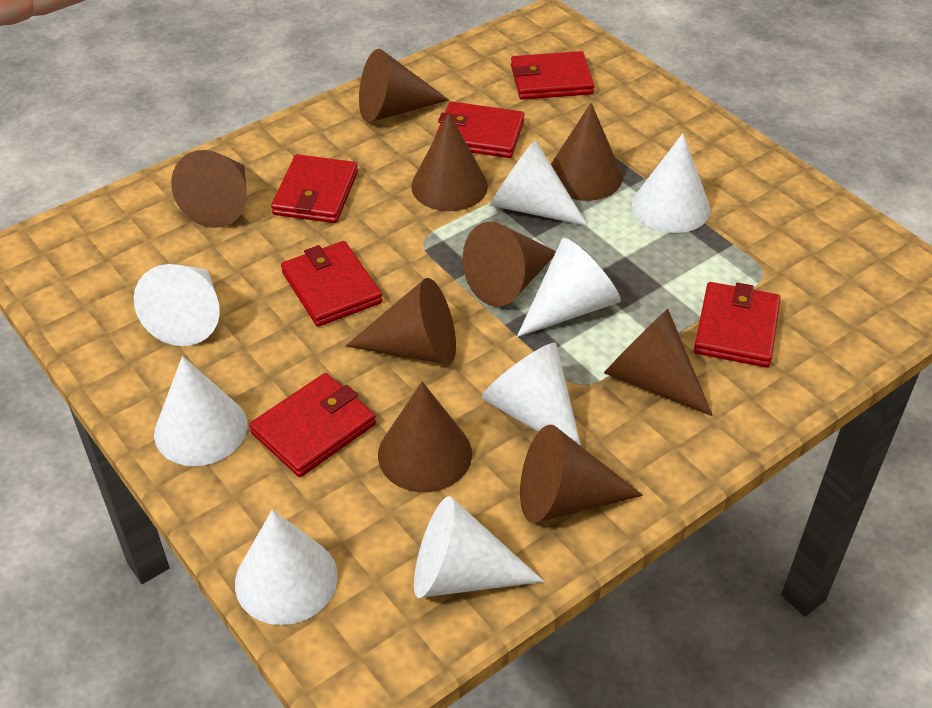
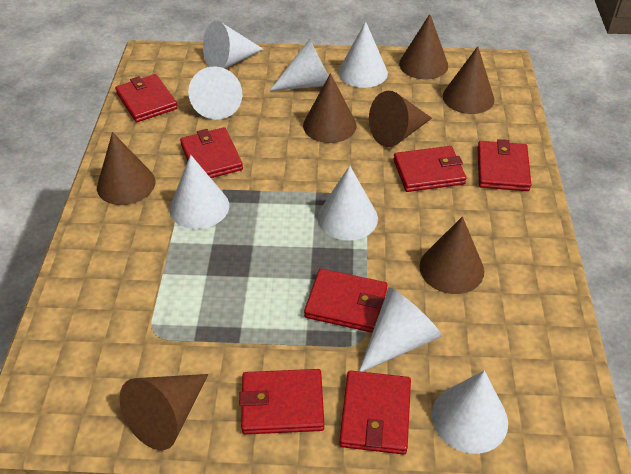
brown cone: 9 -> 7
red wallet: 6 -> 7

